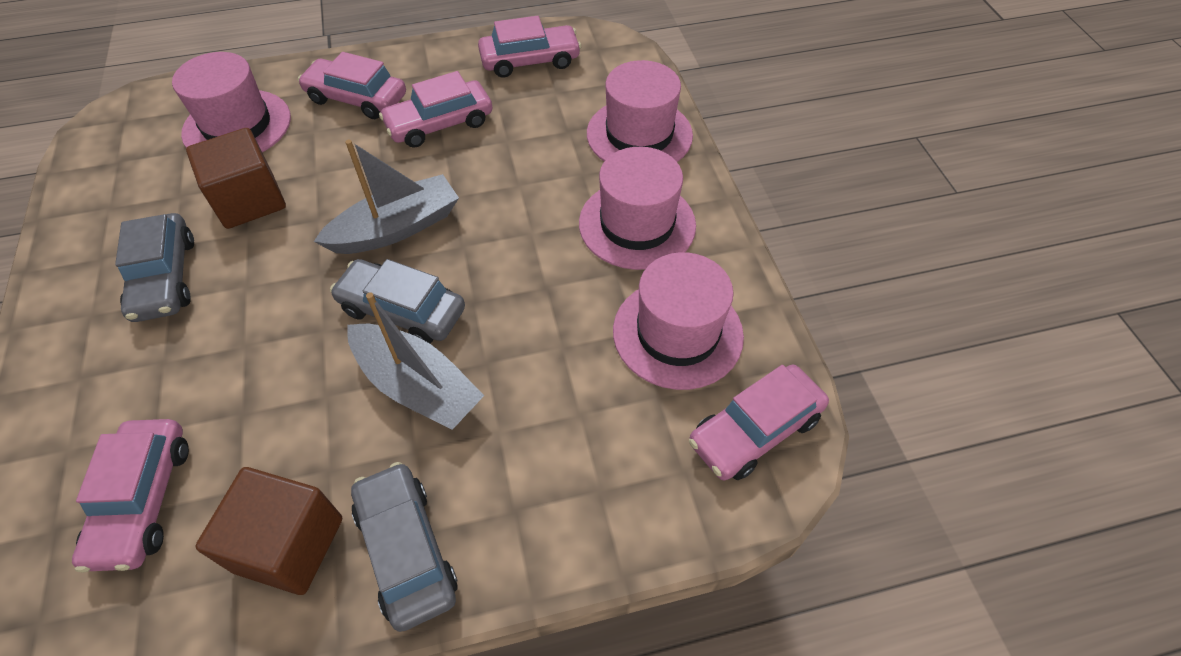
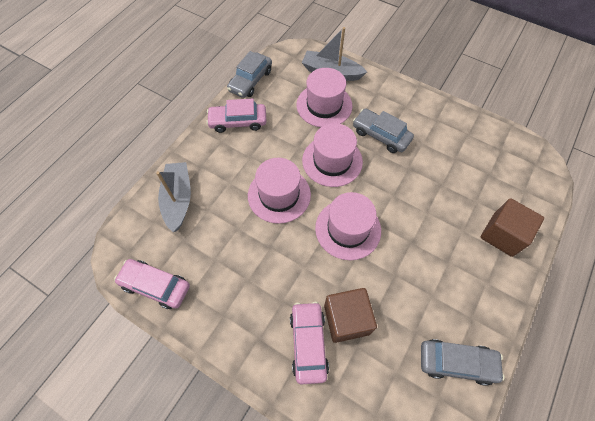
pink car: 5 -> 3

